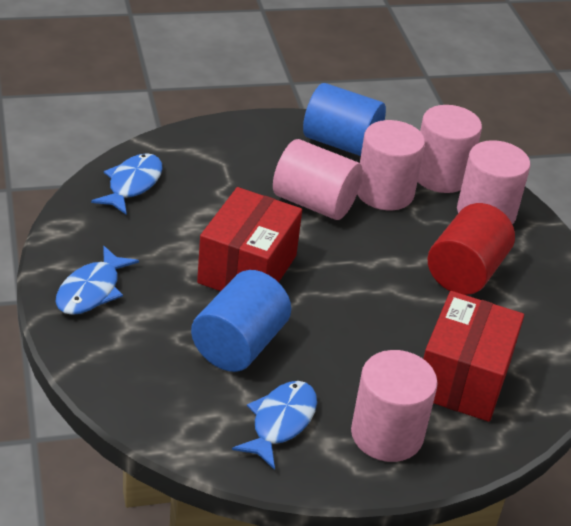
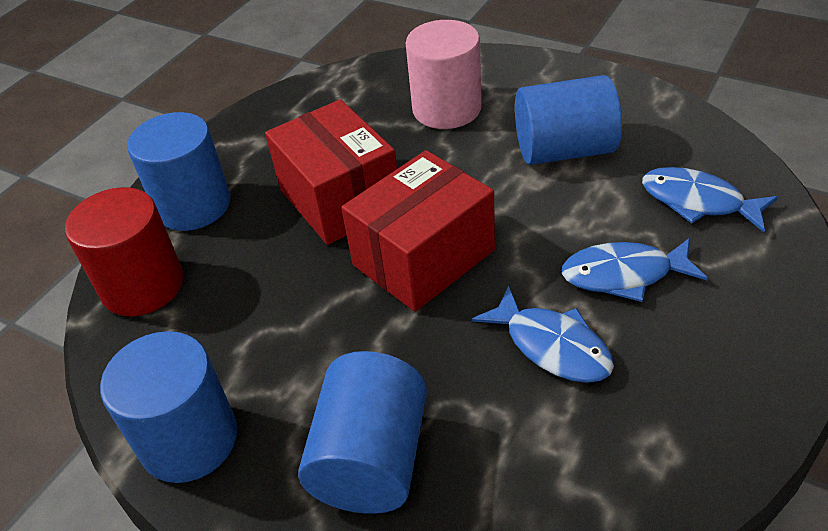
blue cylinder: 2 -> 4
pink cylinder: 5 -> 1

